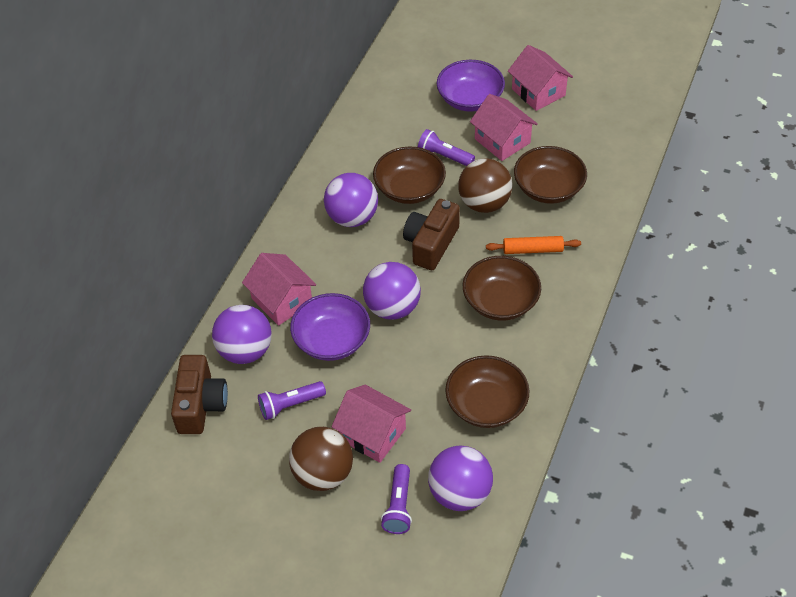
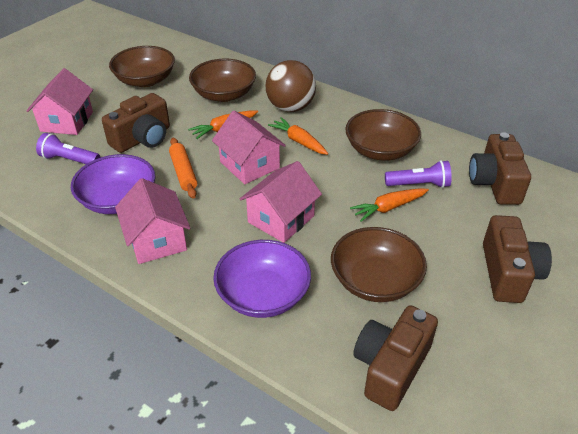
brown ball: 2 -> 1
brown camera: 2 -> 4
orange carrot: 0 -> 3
purple ball: 4 -> 0
purple flashlight: 3 -> 2

